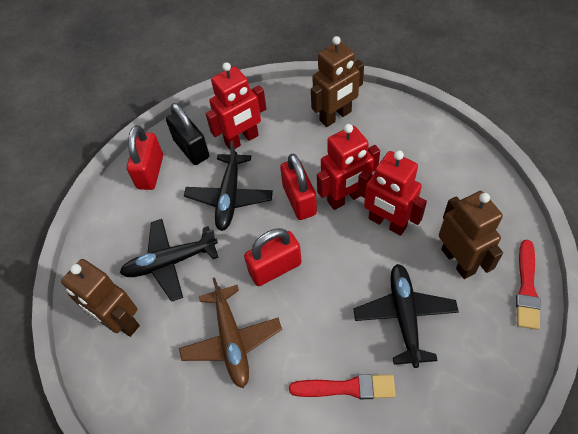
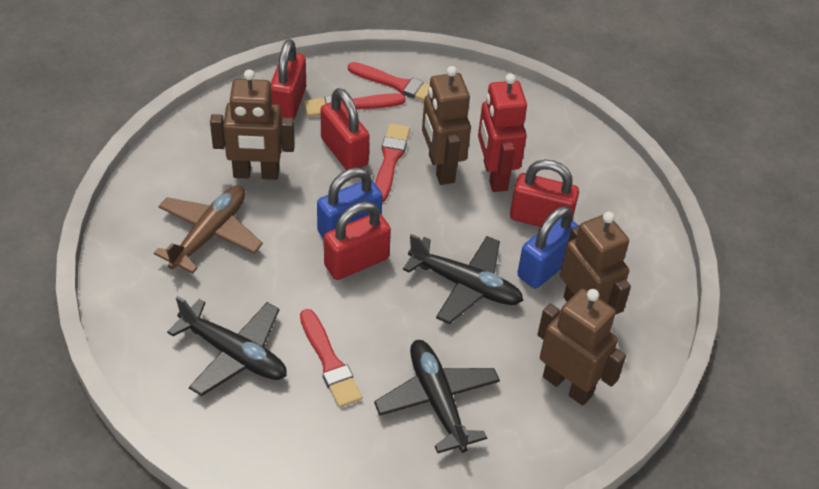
black padlock: 1 -> 0
blue padlock: 0 -> 2
brown robot: 3 -> 4
red brush: 2 -> 4
red padlock: 3 -> 4
red robot: 3 -> 1

